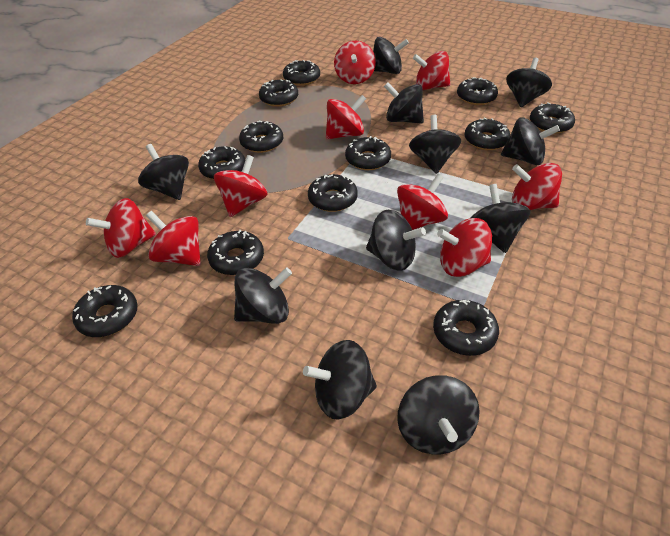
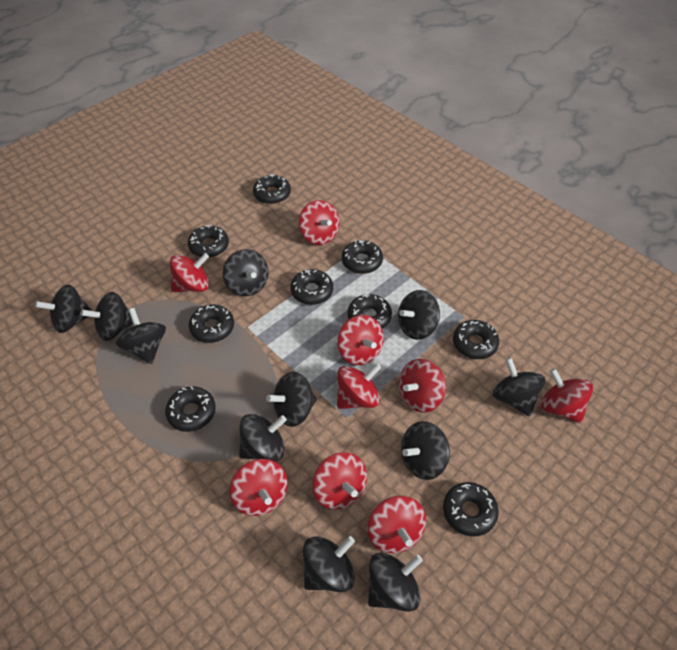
black donut: 12 -> 9

